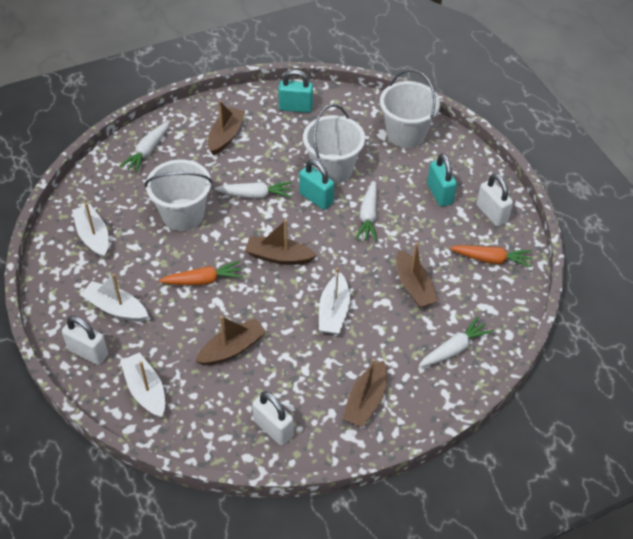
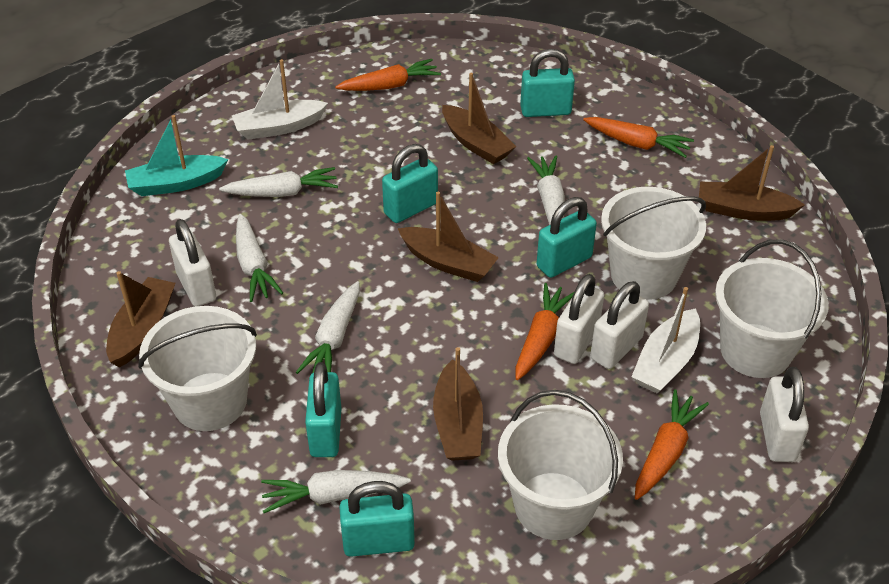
orange carrot: 2 -> 4
turquoise boat: 0 -> 1
turquoise padlock: 3 -> 5
white boat: 4 -> 2
white bucket: 3 -> 4
white carrot: 4 -> 5
white padlock: 3 -> 4

